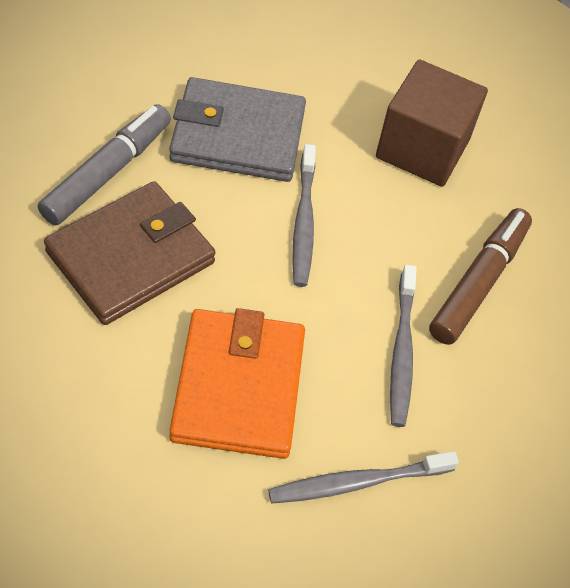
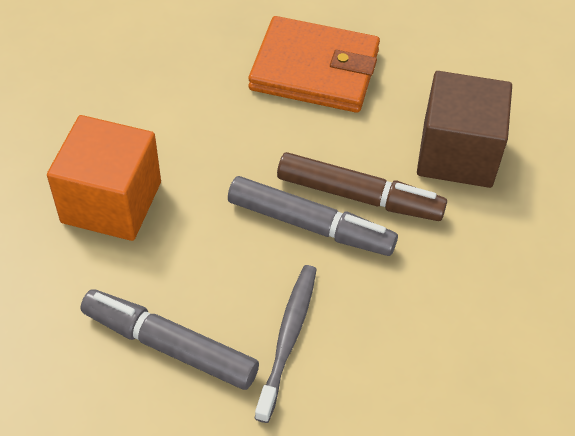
brown wallet: 1 -> 0
grey marker: 1 -> 2
grey toothbrush: 3 -> 1
grey wallet: 1 -> 0
orange cube: 0 -> 1

